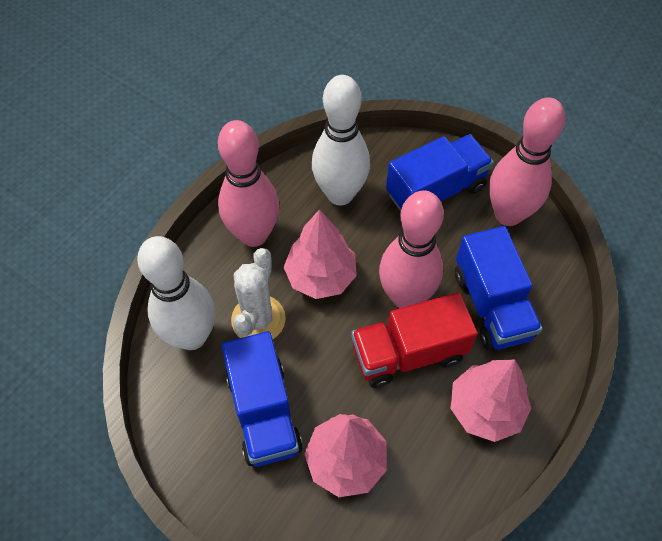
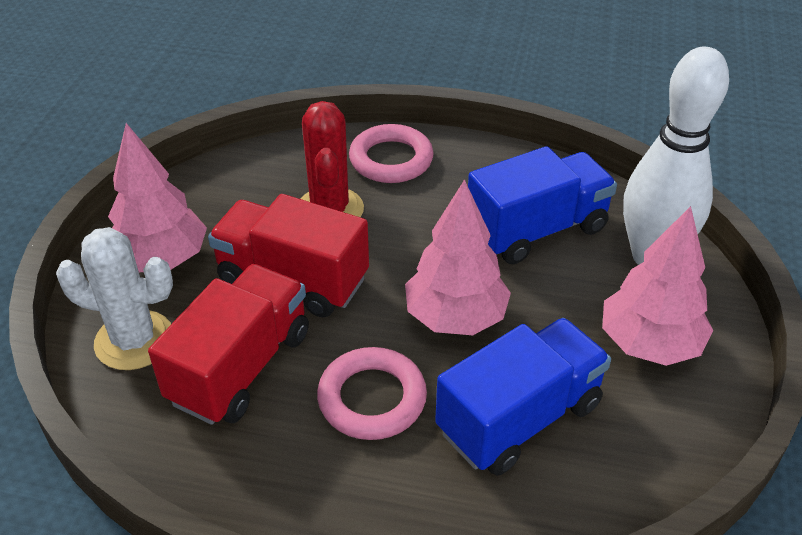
blue truck: 3 -> 2
pink bowling pin: 3 -> 0
pink ring: 0 -> 2
red cactus: 0 -> 1
red truck: 1 -> 2
white bowling pin: 2 -> 1

